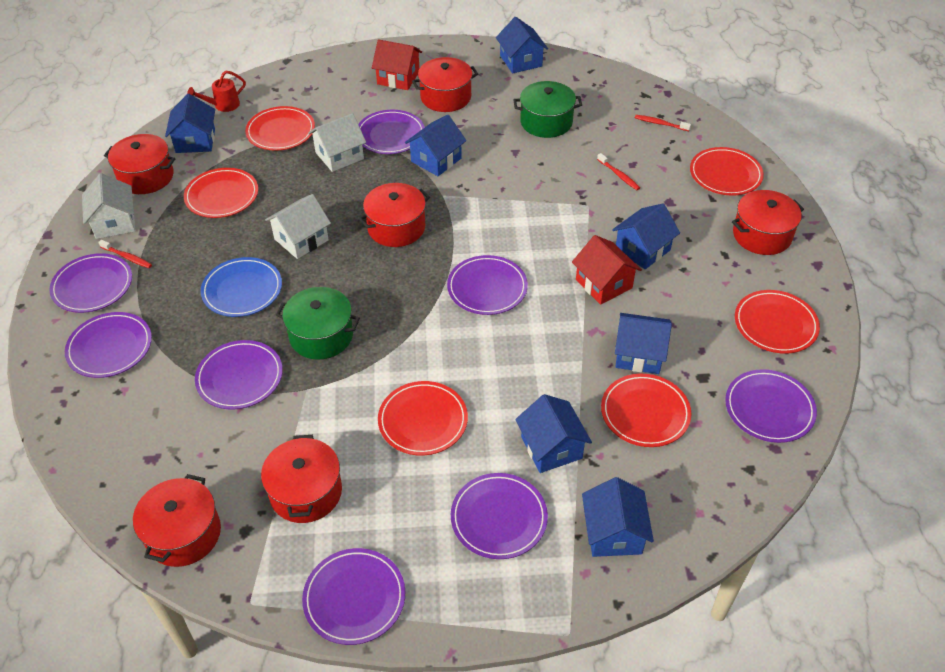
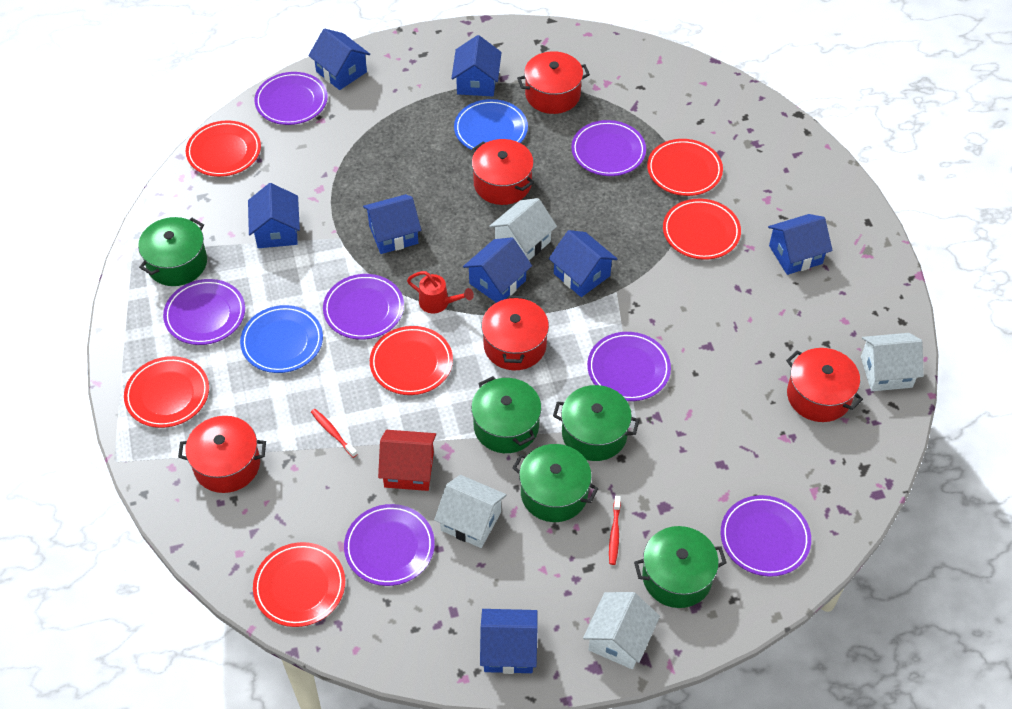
blue house: 7 -> 8
blue plate: 1 -> 2
green pot: 2 -> 5
purple plate: 8 -> 7
red house: 2 -> 1
red pot: 6 -> 5
red toothbrush: 3 -> 2
white house: 3 -> 4

